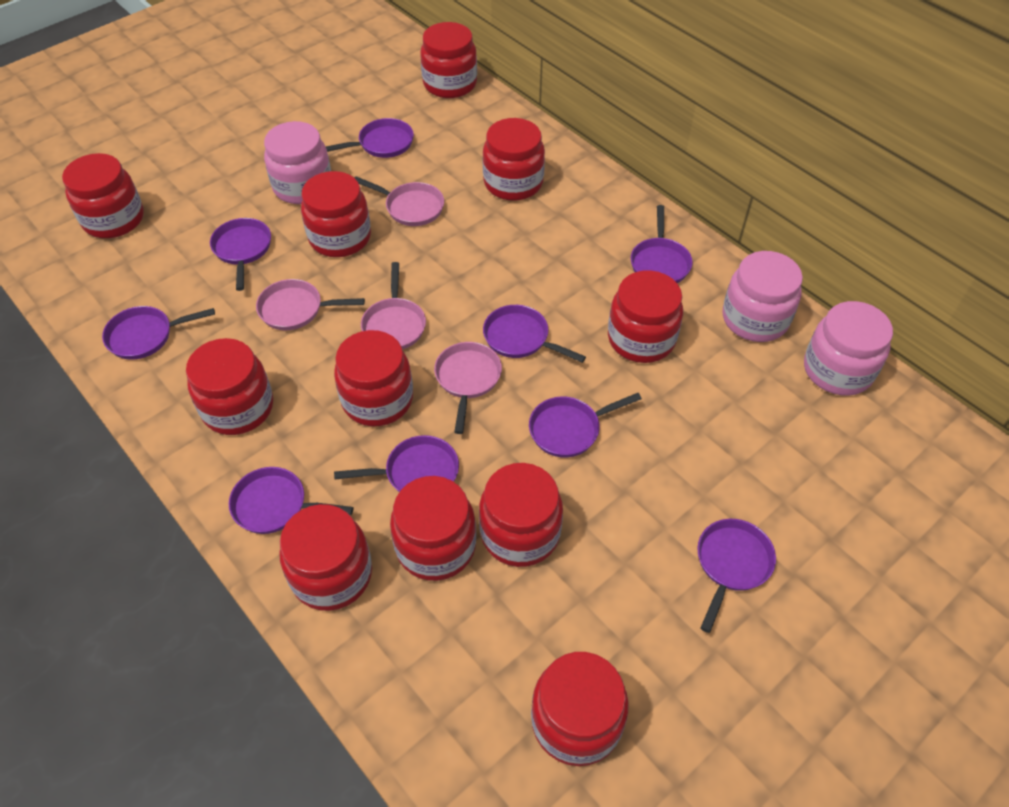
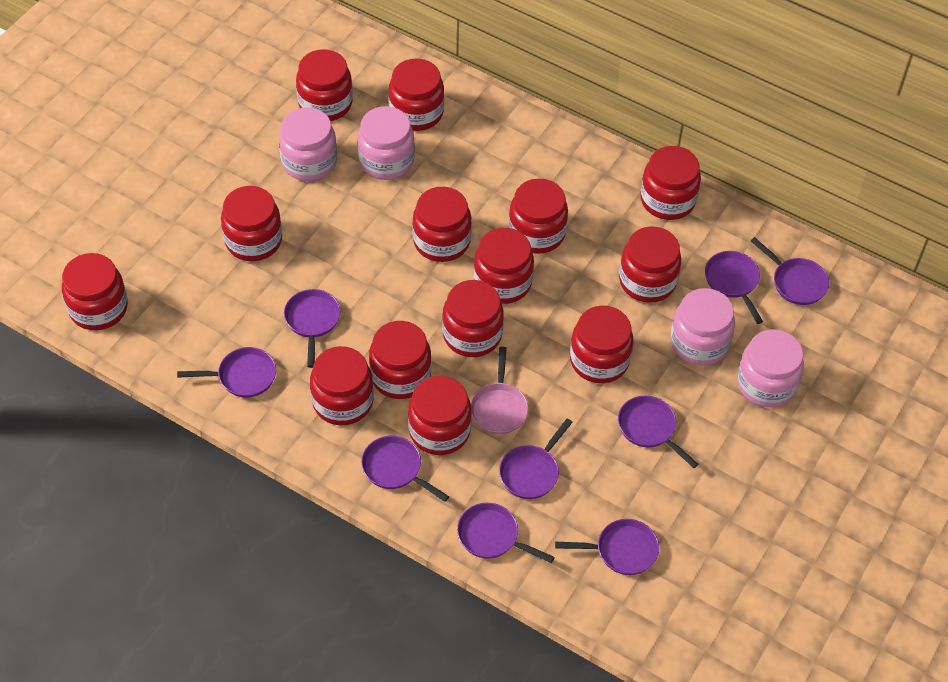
pink jar: 3 -> 4
pink pan: 4 -> 1
red jar: 11 -> 14

